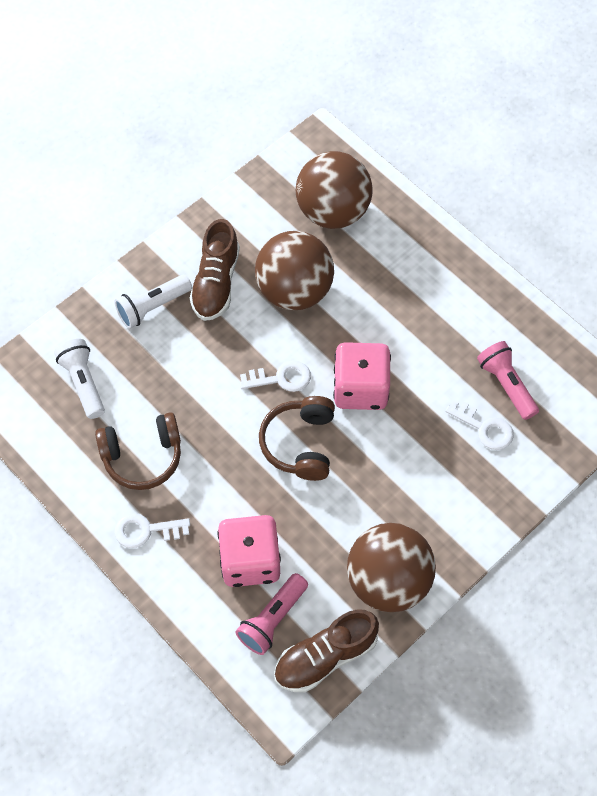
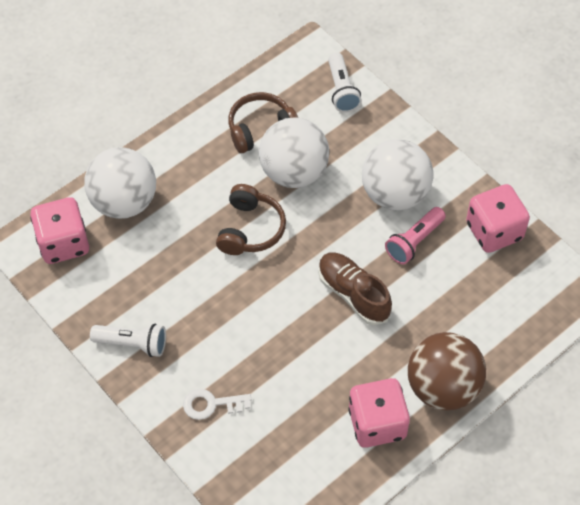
brown ball: 3 -> 1
brown shoe: 2 -> 1
pink dice: 2 -> 3
pink flashlight: 2 -> 1
white ball: 0 -> 3
white key: 3 -> 1

